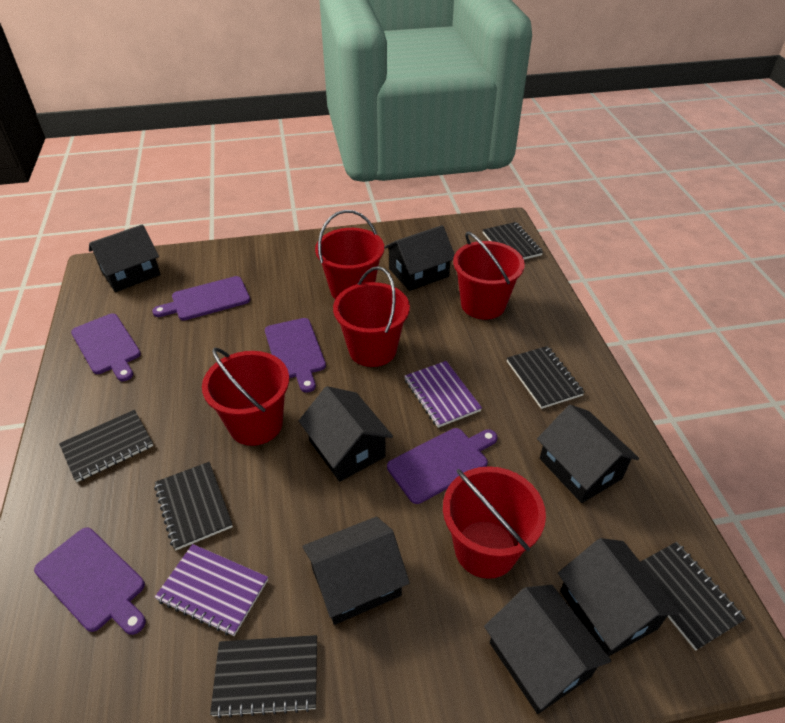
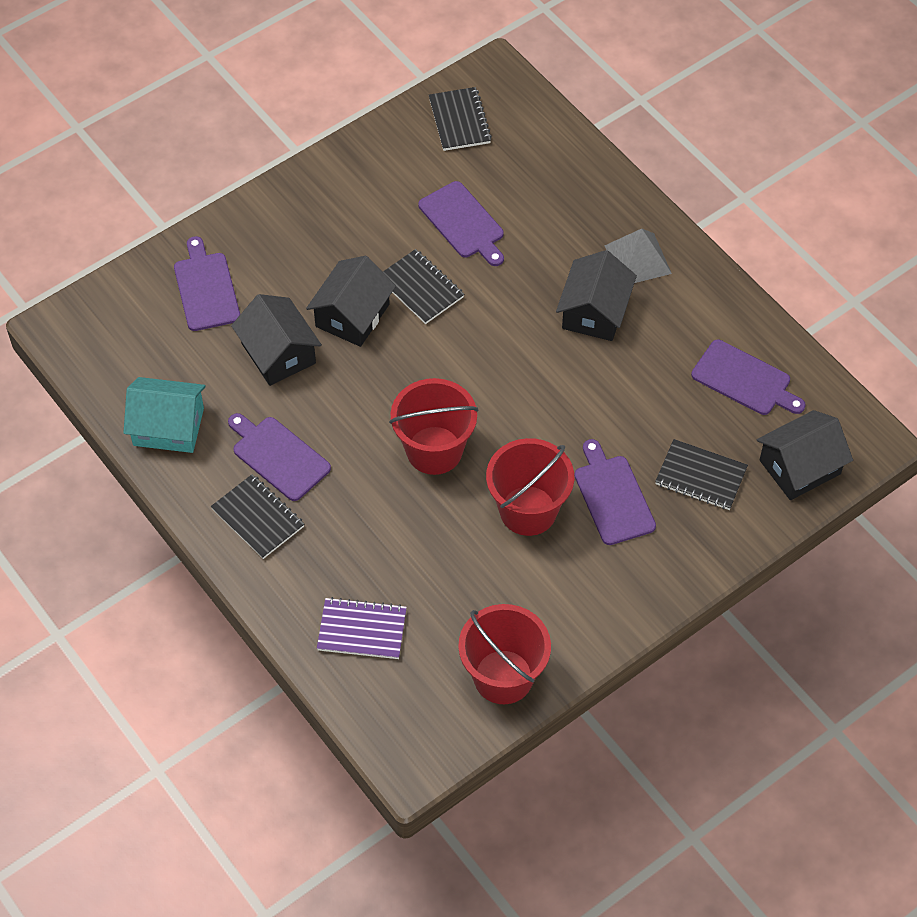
black house: 7 -> 4
black notebook: 6 -> 4
grey pyramid: 0 -> 1
purple notebook: 2 -> 1
red bucket: 5 -> 3
turquoise house: 0 -> 1

